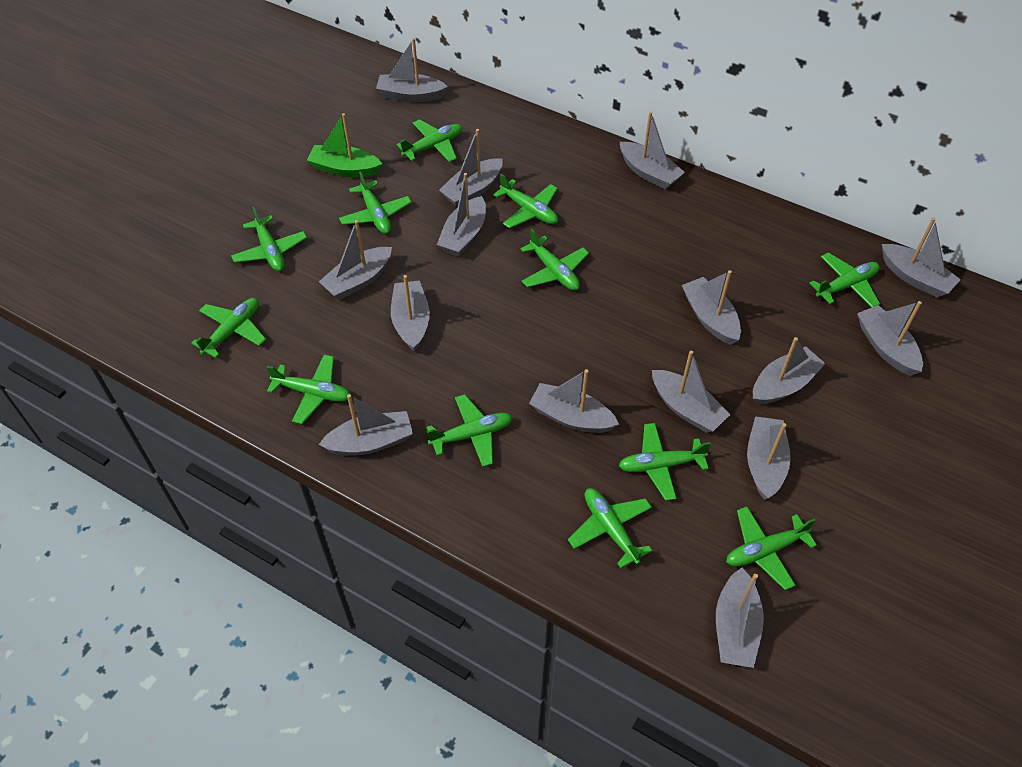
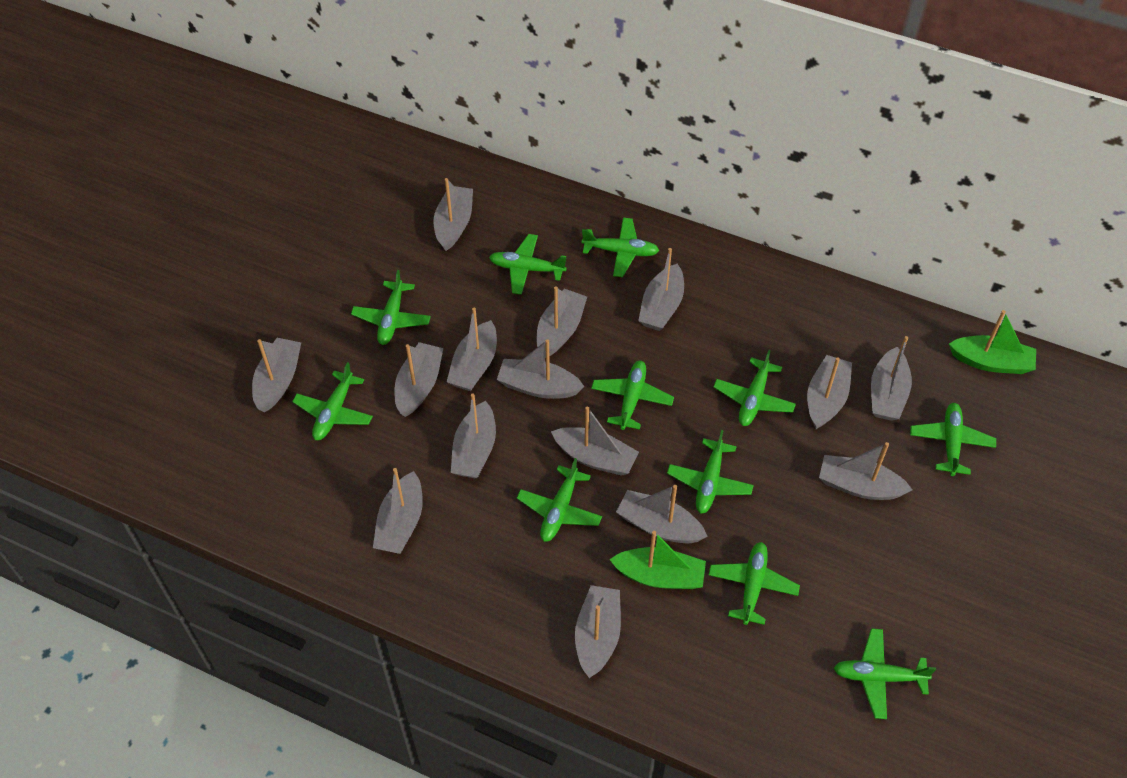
green boat: 1 -> 2
green plane: 12 -> 11

